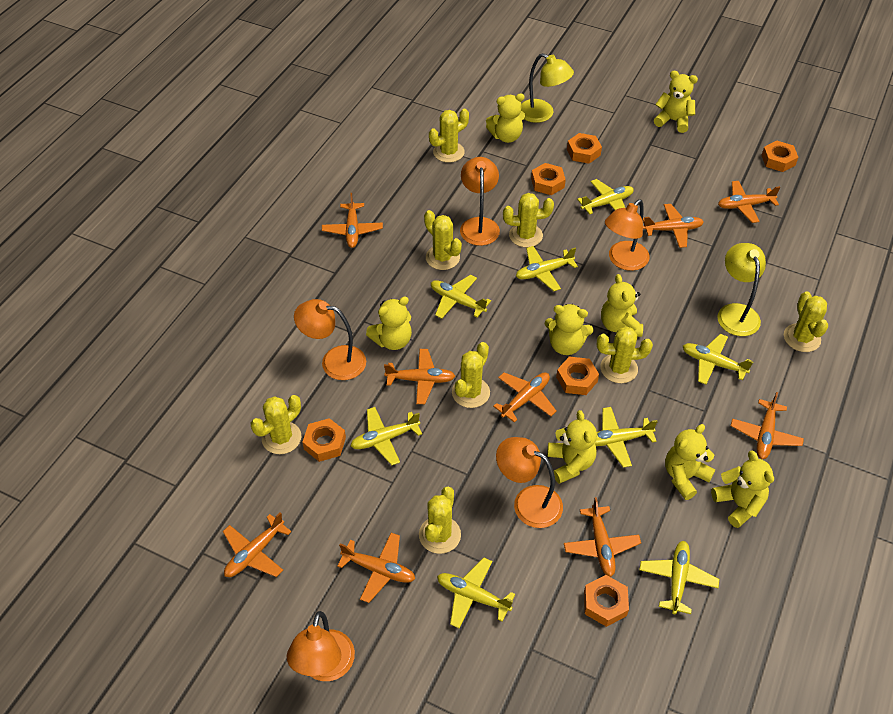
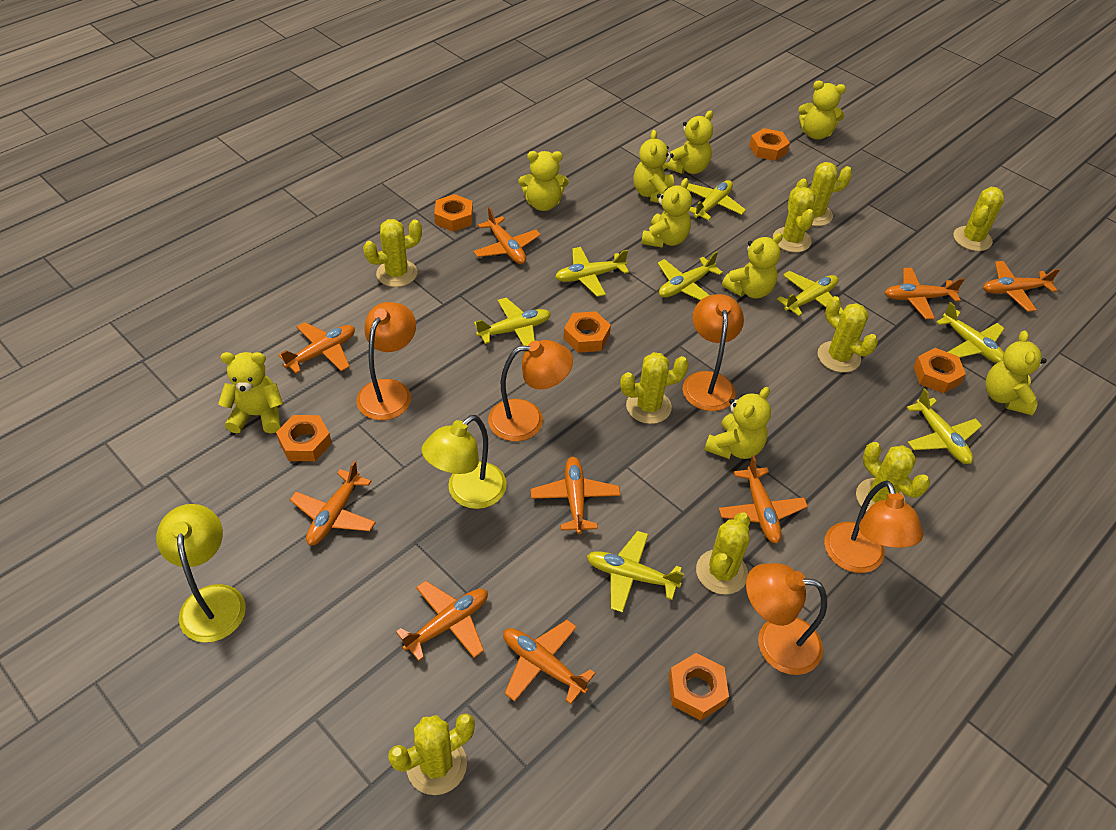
yellow cactus: 8 -> 9
yellow teddy bear: 8 -> 9

